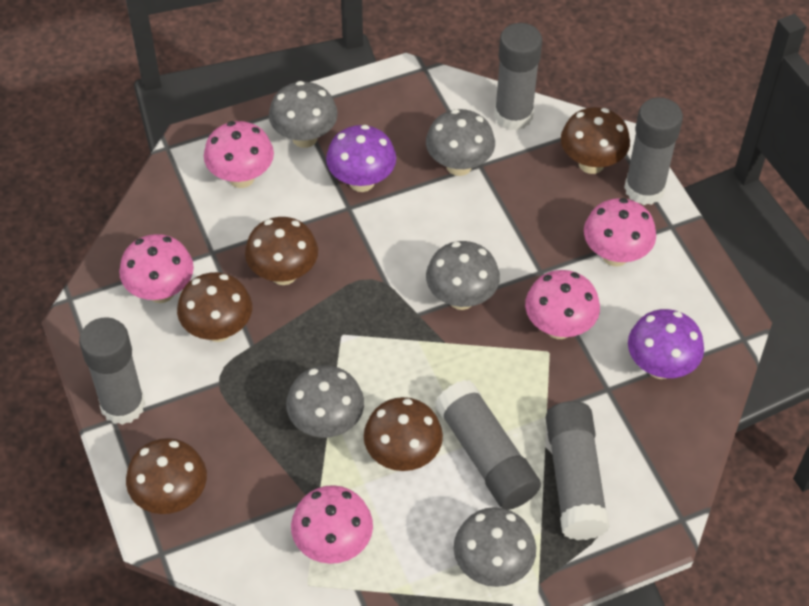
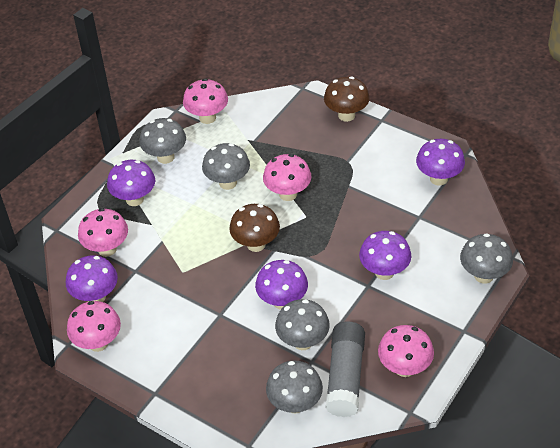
brown mushroom: 5 -> 2
grey glue stick: 5 -> 1
purple mushroom: 2 -> 5

